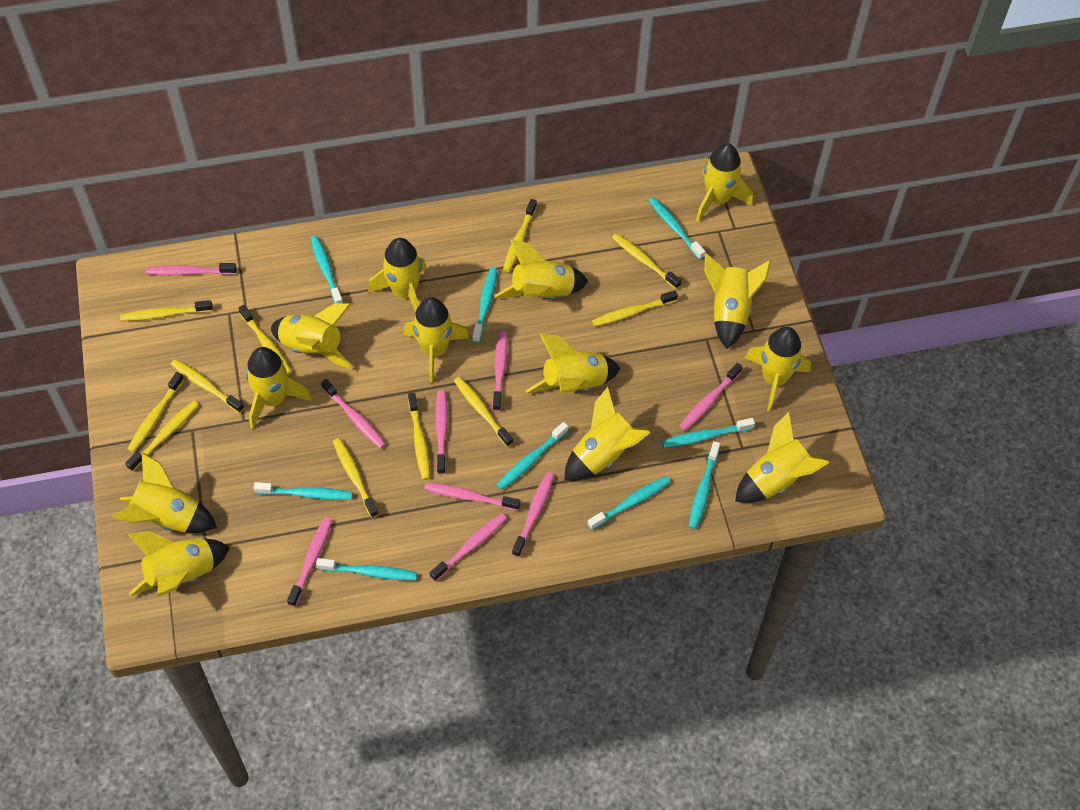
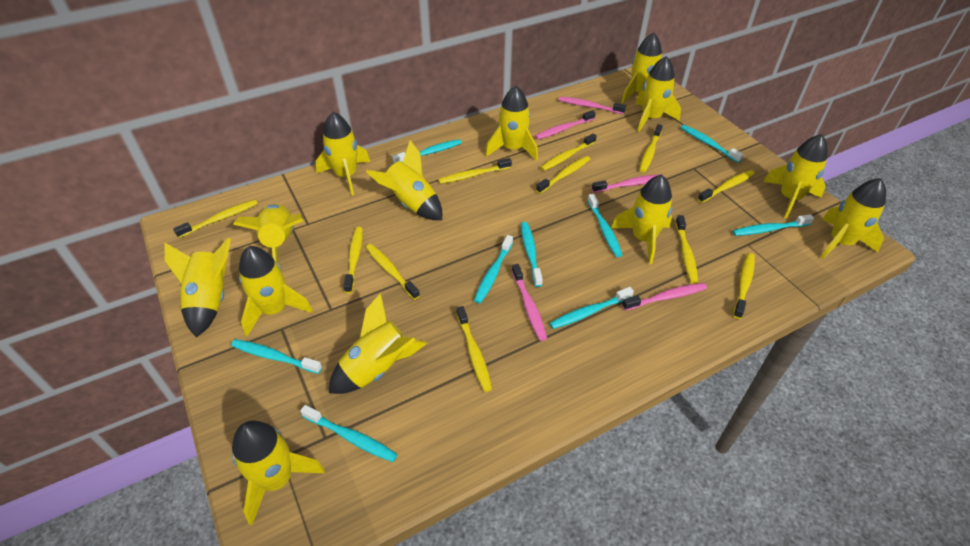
pink toothbrush: 9 -> 5

